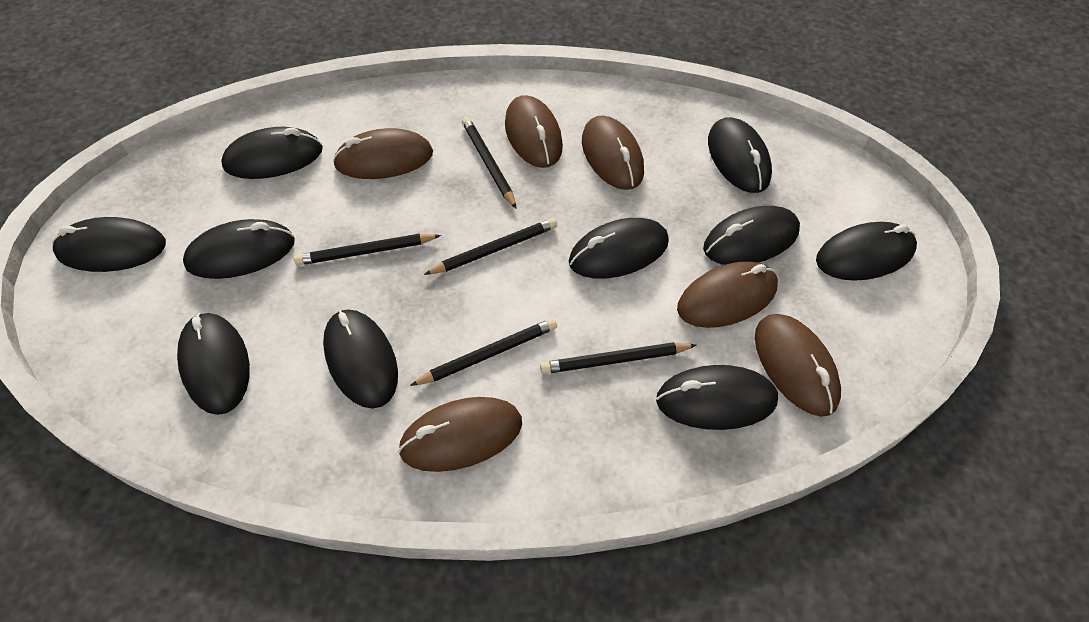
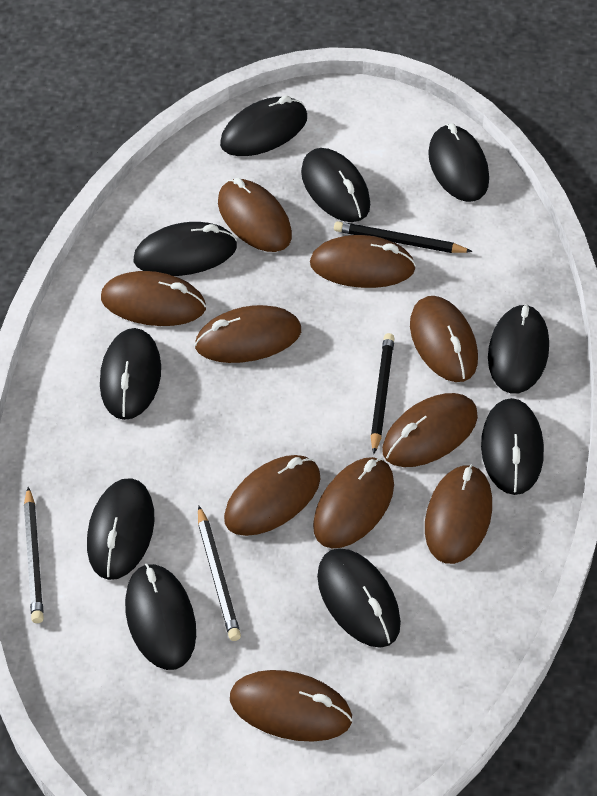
black pencil: 5 -> 4
brown mouse: 6 -> 10

